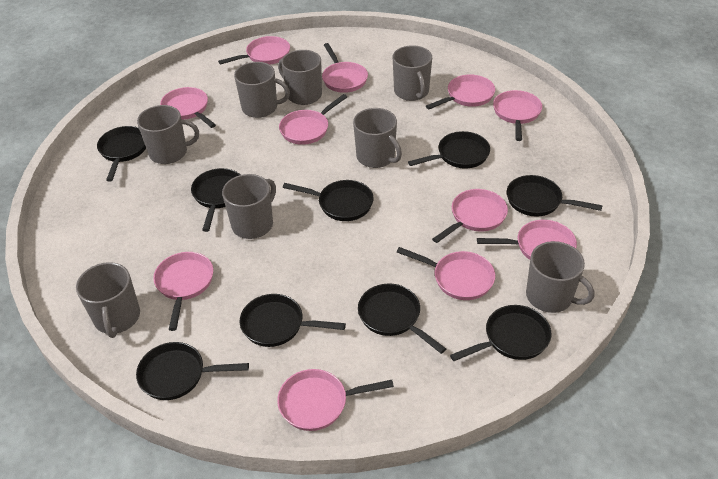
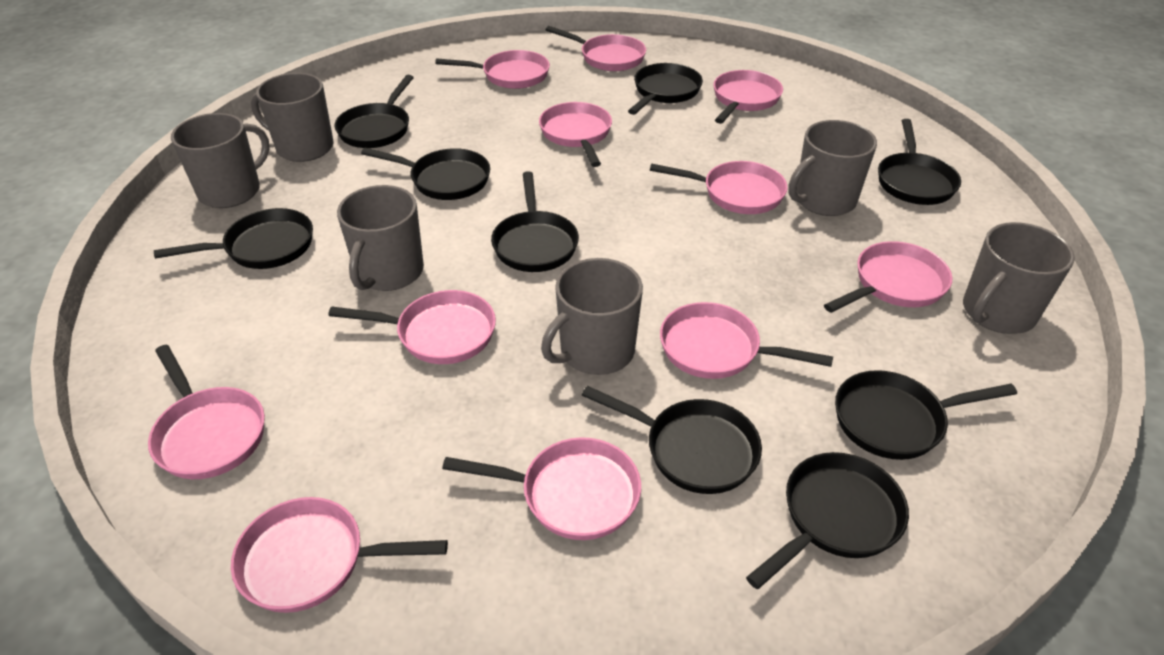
grey mug: 8 -> 6

